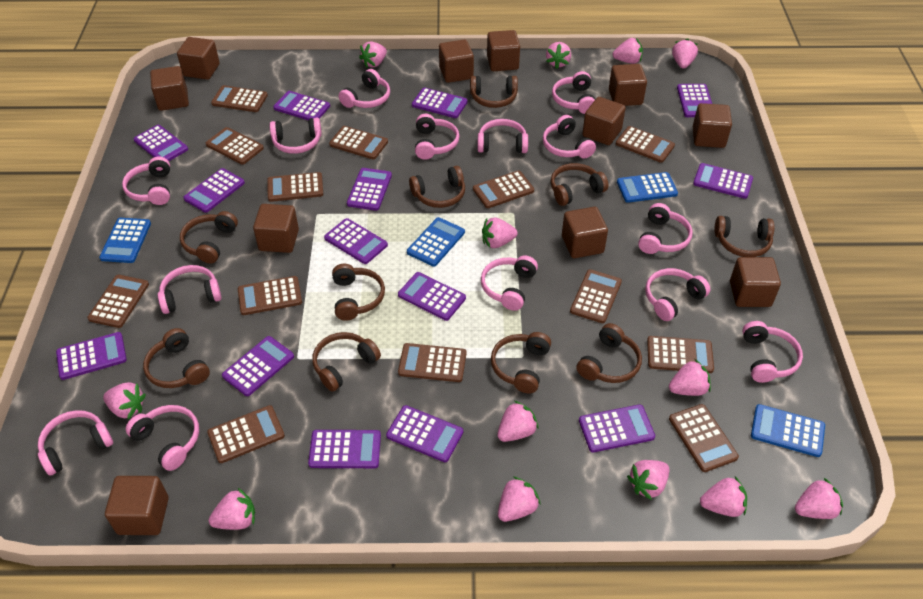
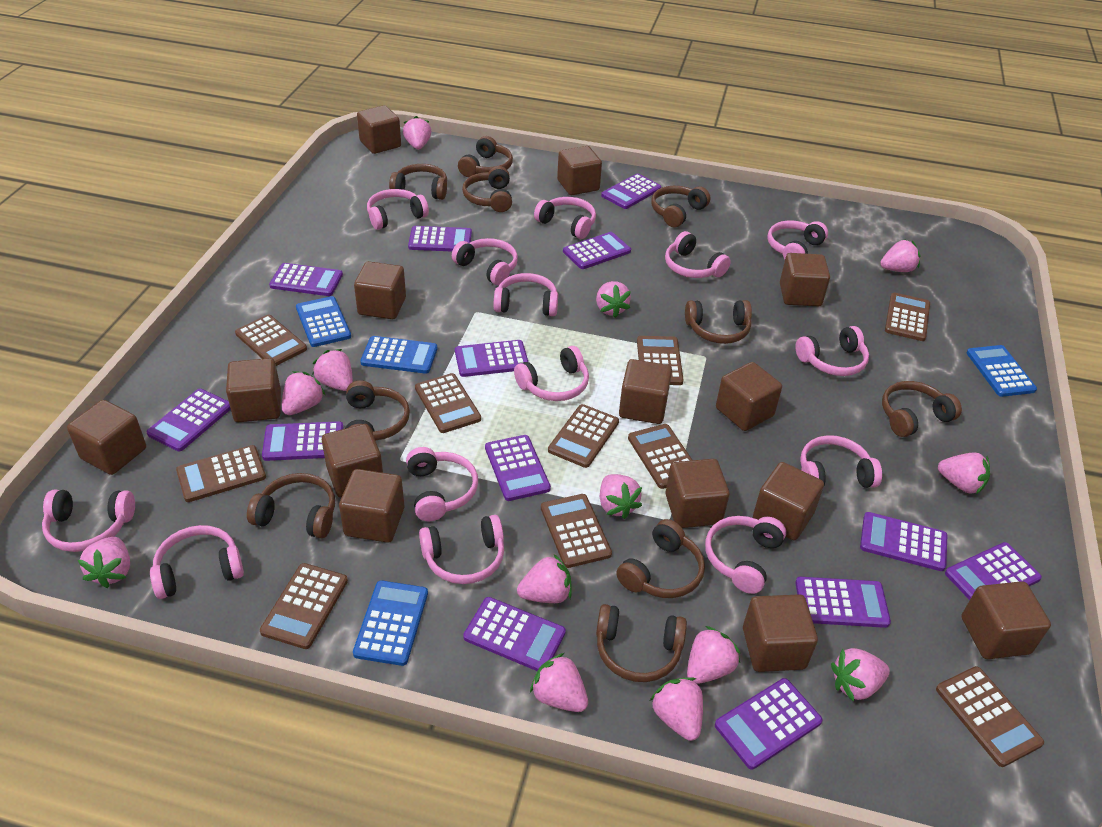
brown calculator: 13 -> 10
brown cube: 11 -> 14
purple calculator: 14 -> 13

